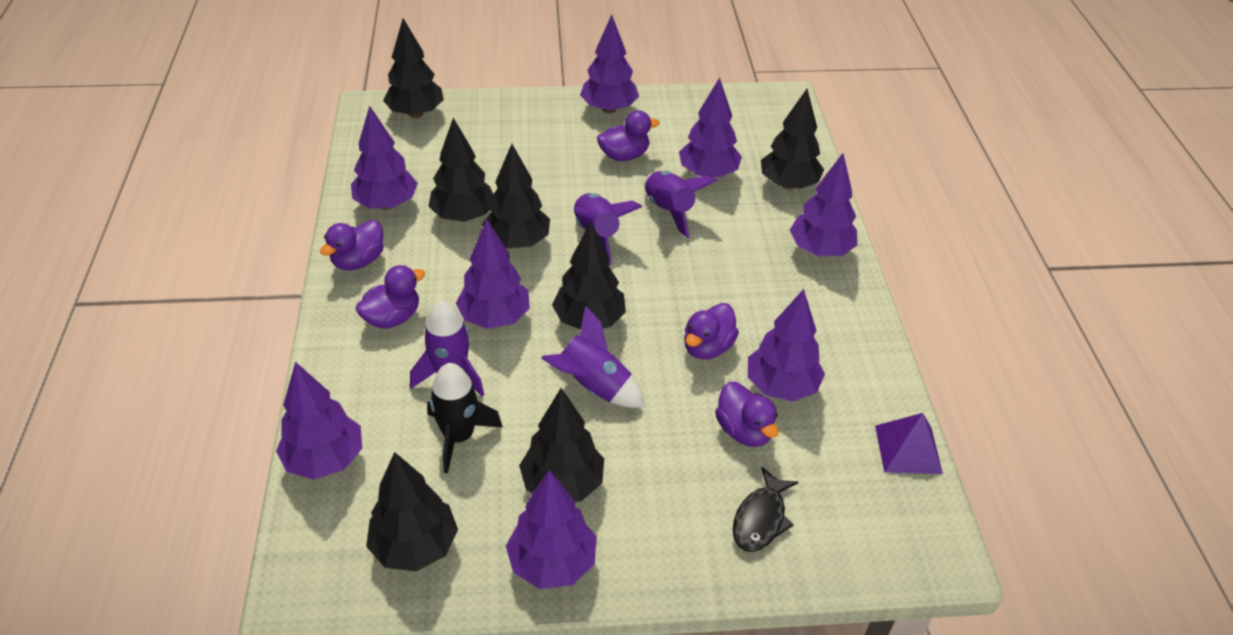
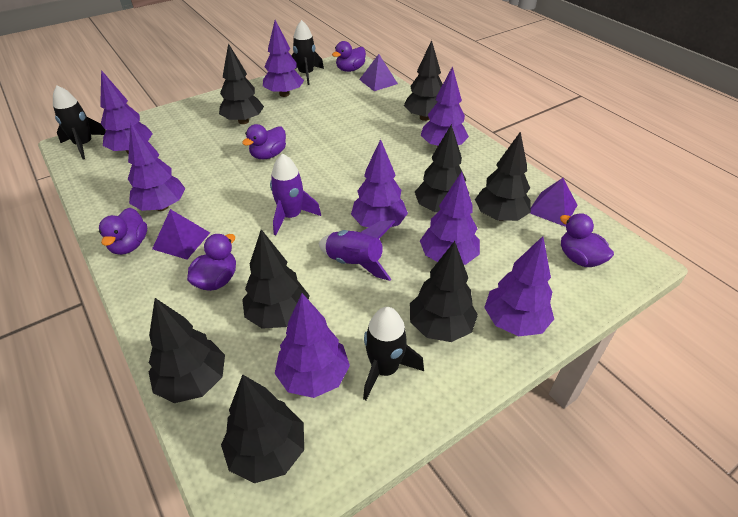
black fish: 1 -> 0
black rocket: 1 -> 3
black tree: 7 -> 8
purple pyramid: 1 -> 3
purple rocket: 4 -> 2

